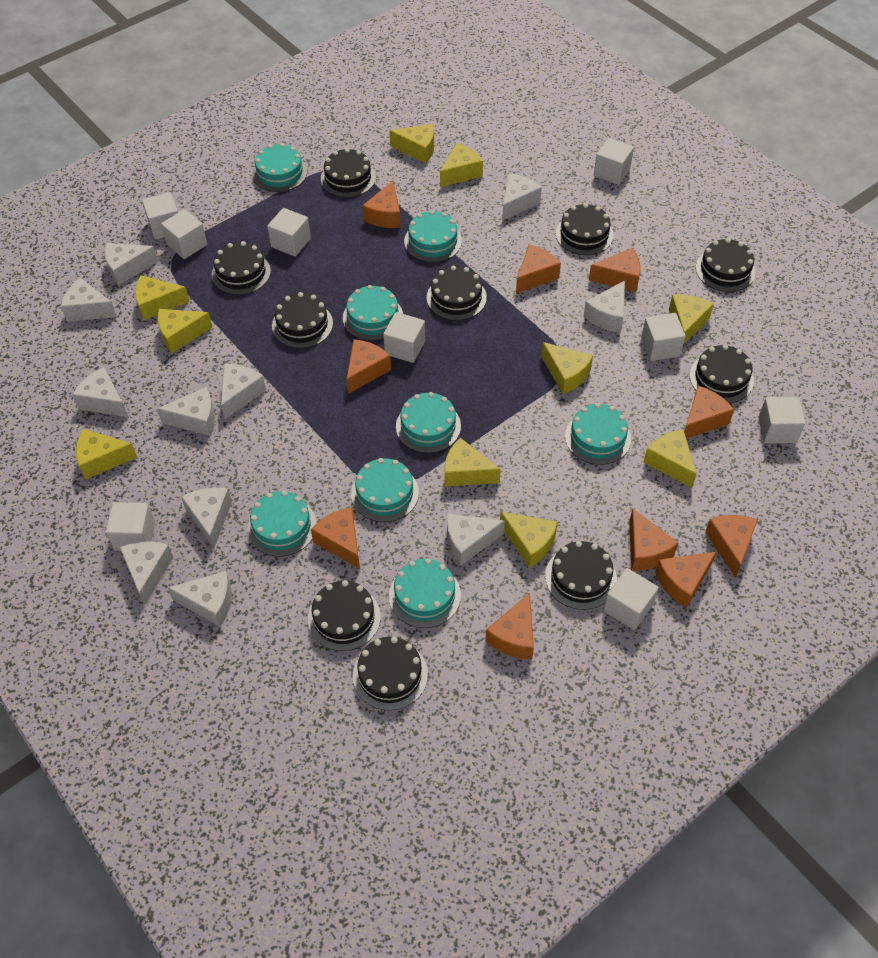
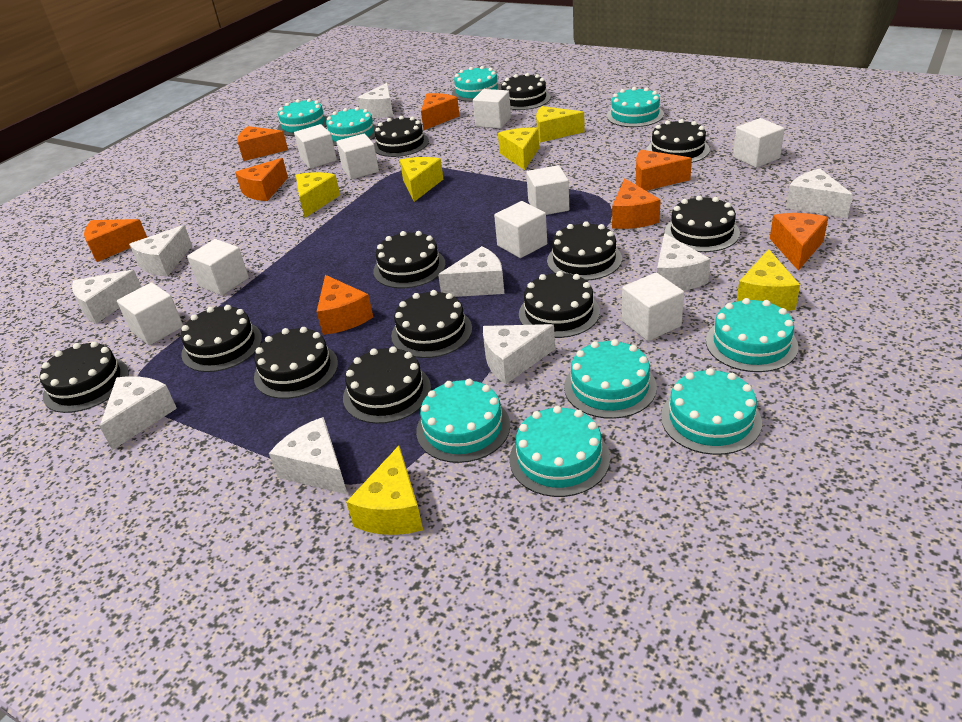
black cake: 10 -> 12
orange cheese: 10 -> 8
turquoise cake: 8 -> 9
white cheese: 11 -> 9
yellow cheese: 10 -> 6

